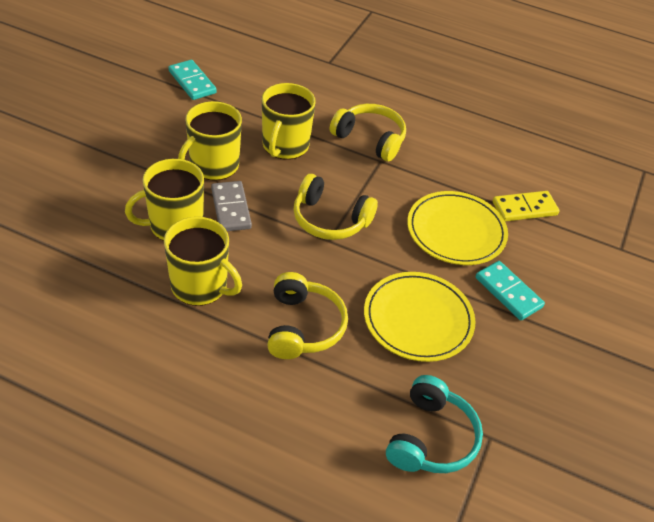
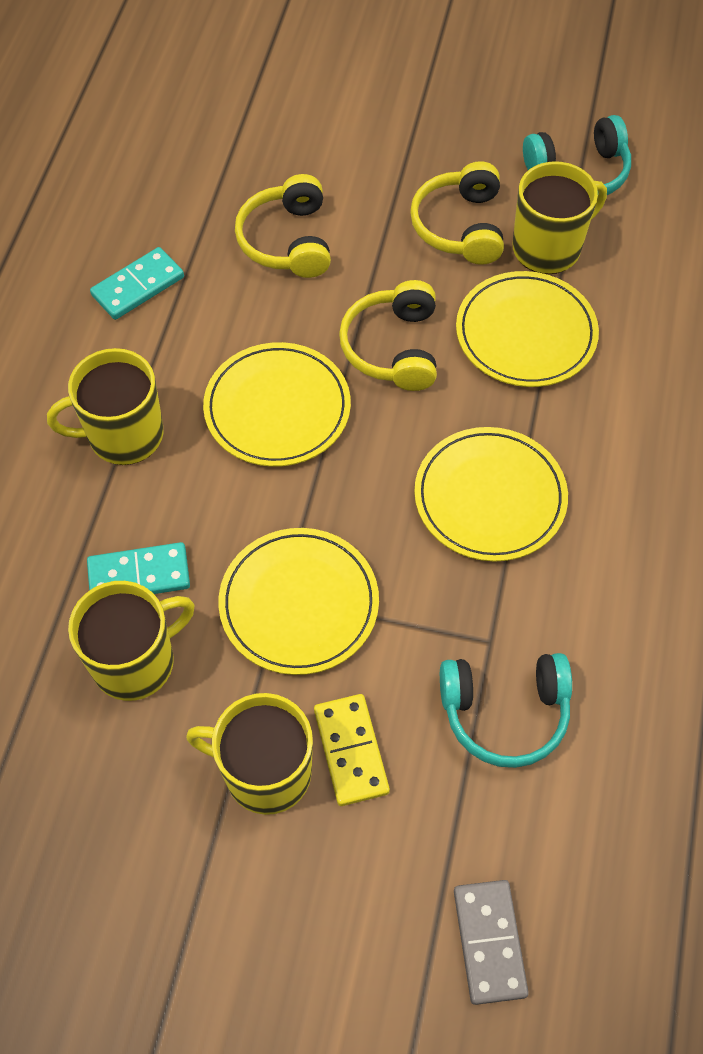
turquoise headphones: 1 -> 2
yellow plate: 2 -> 4

